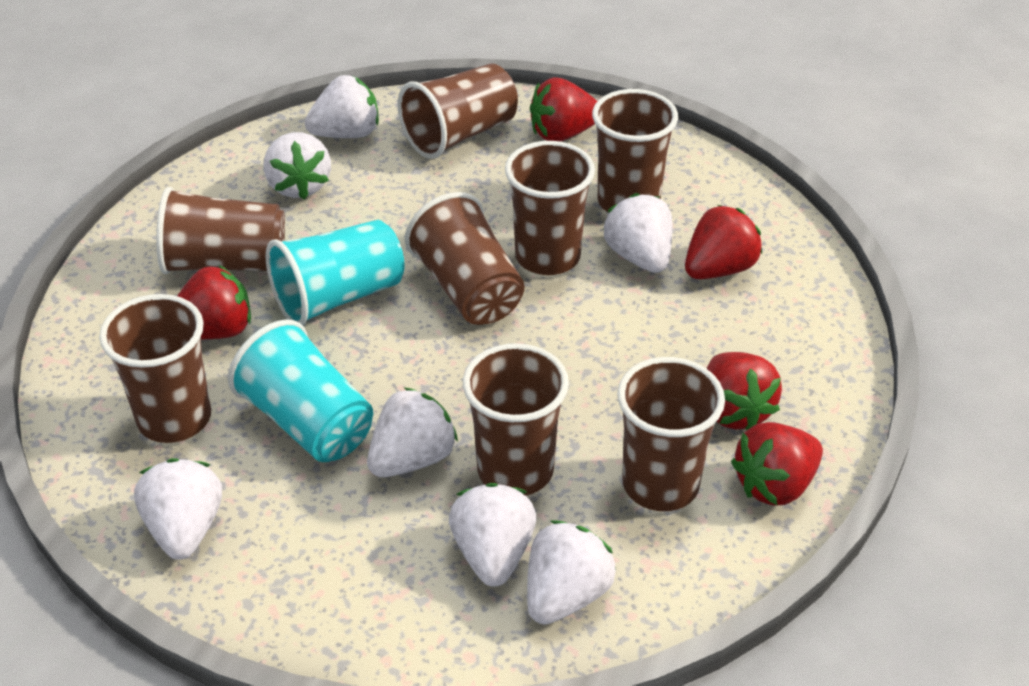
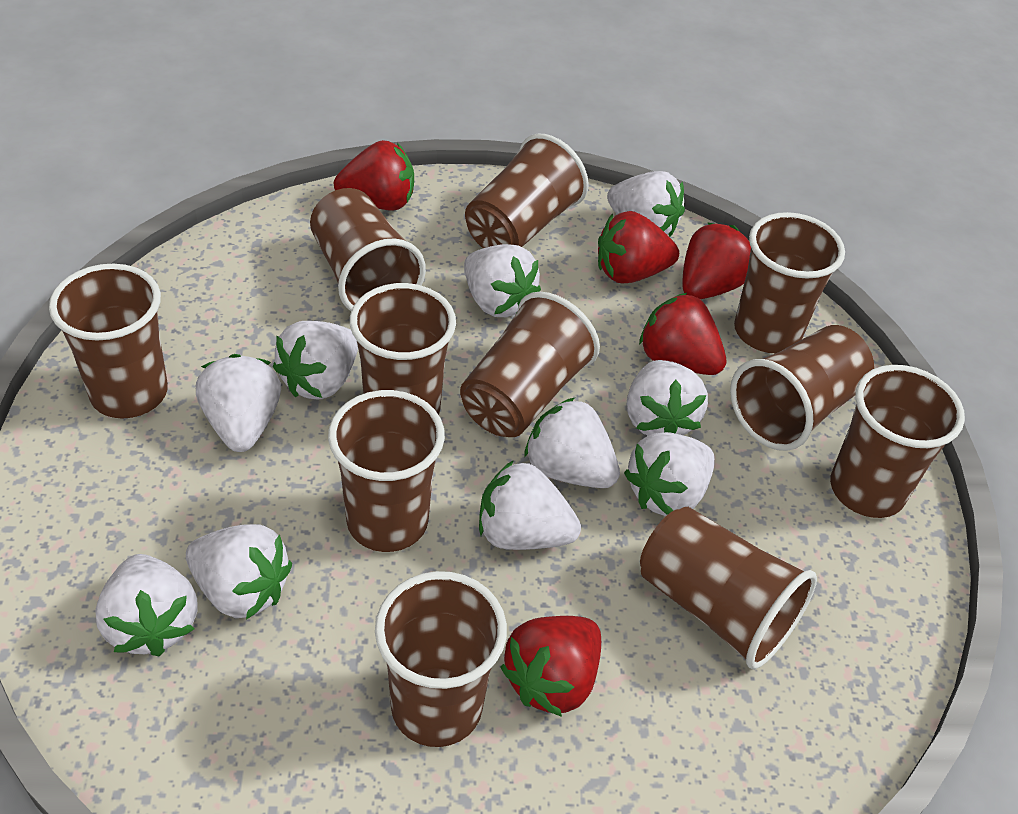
brown cup: 8 -> 11
turquoise cup: 2 -> 0
white strawberry: 7 -> 10

